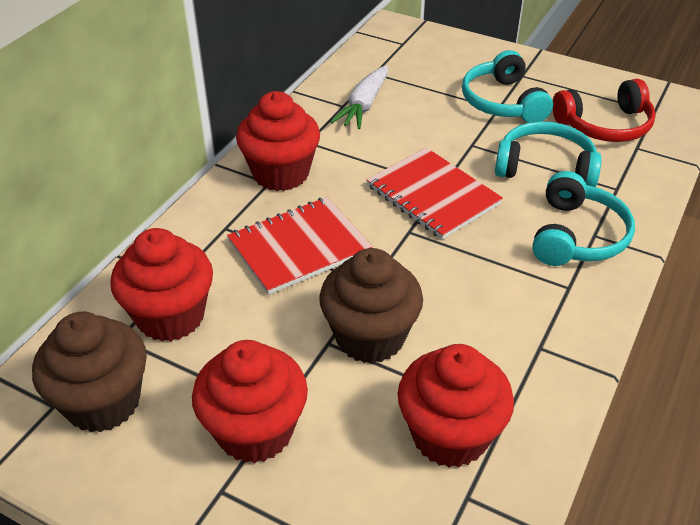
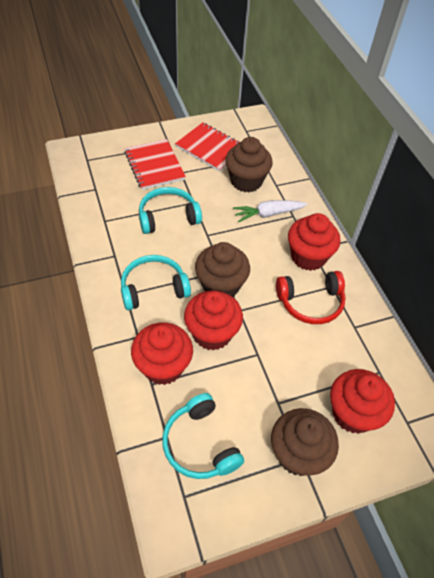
brown cupcake: 2 -> 3

